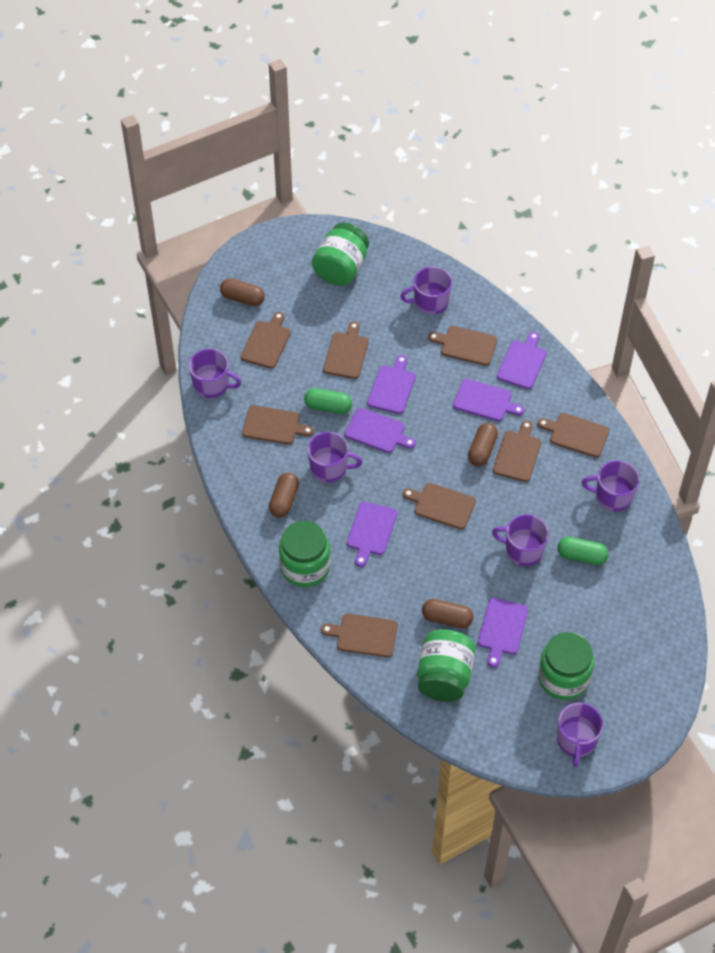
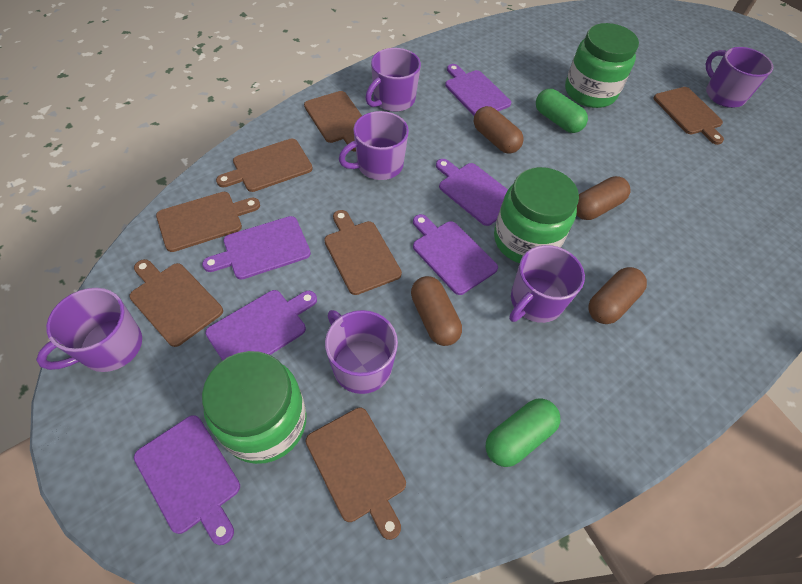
brown cutting board: 8 -> 7
green jar: 4 -> 3

